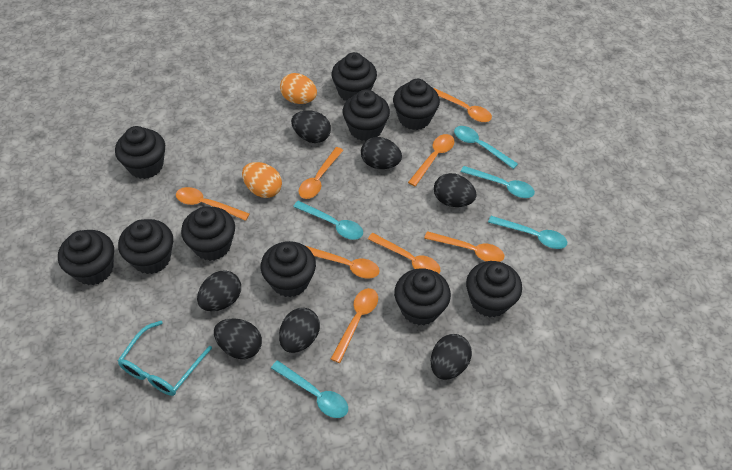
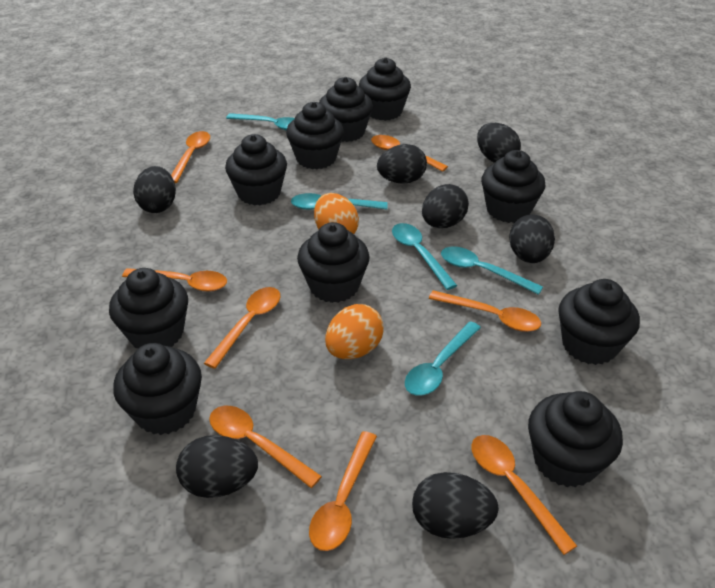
turquoise glasses: 1 -> 0

